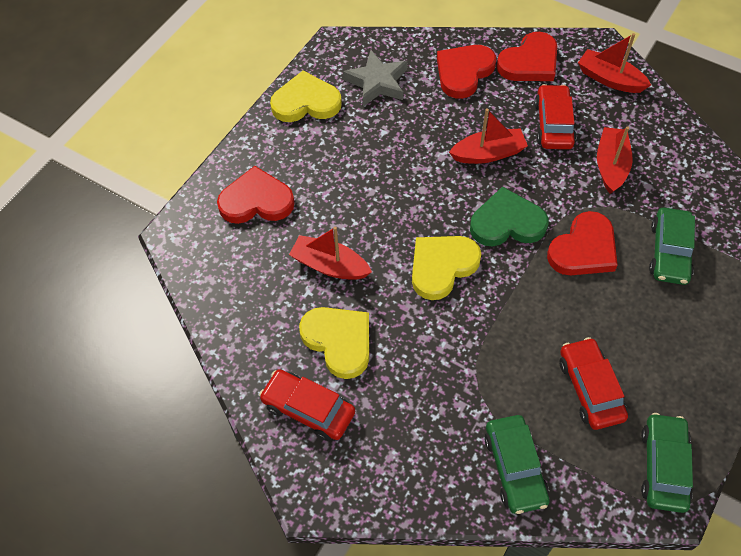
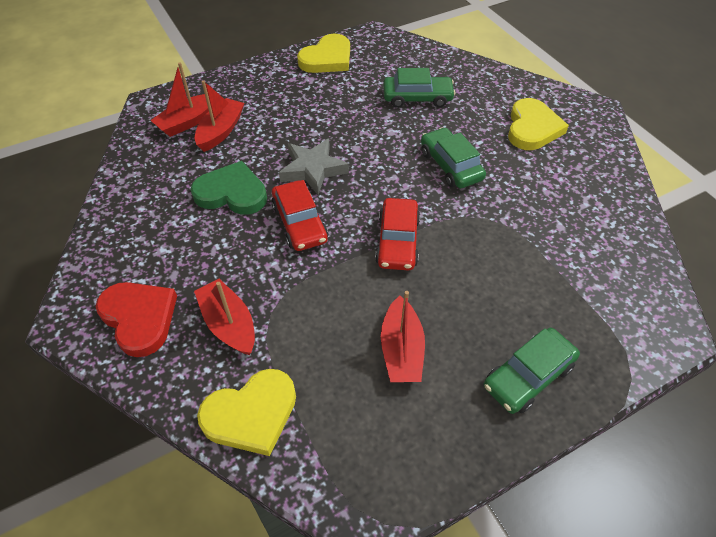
red car: 3 -> 2
red heart: 4 -> 1

